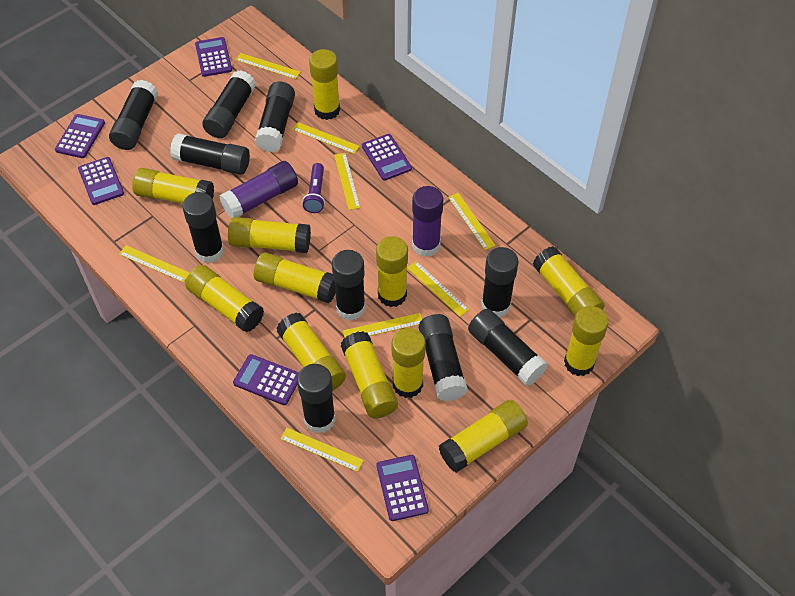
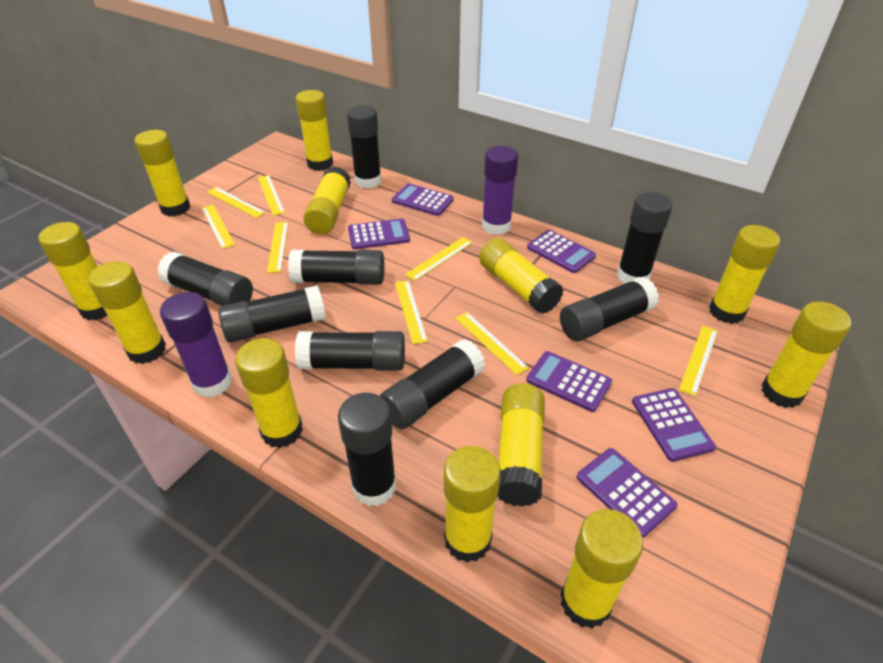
black glue stick: 10 -> 9
purple flashlight: 1 -> 0

